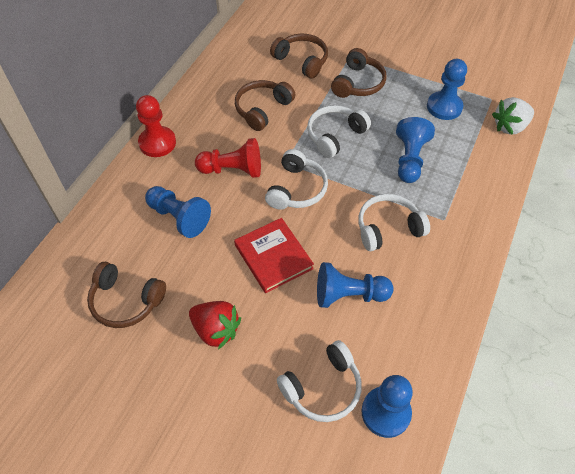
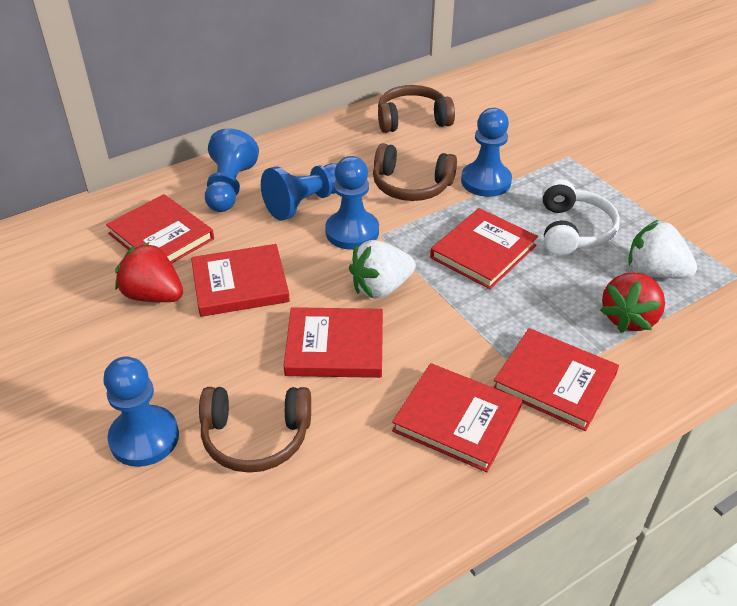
brown headphones: 4 -> 3
red book: 1 -> 6
red pawn: 2 -> 0
red strawberry: 1 -> 2
white headphones: 4 -> 1
white strawberry: 1 -> 2

